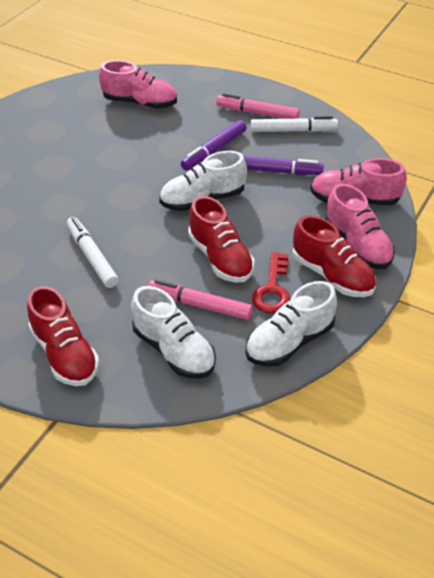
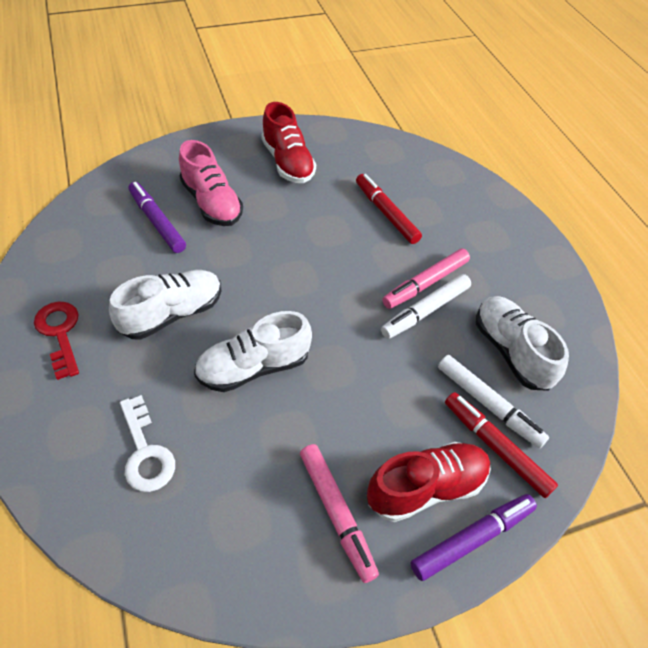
pink shoe: 3 -> 1
red marker: 0 -> 2
red shoe: 3 -> 2
white key: 0 -> 1

